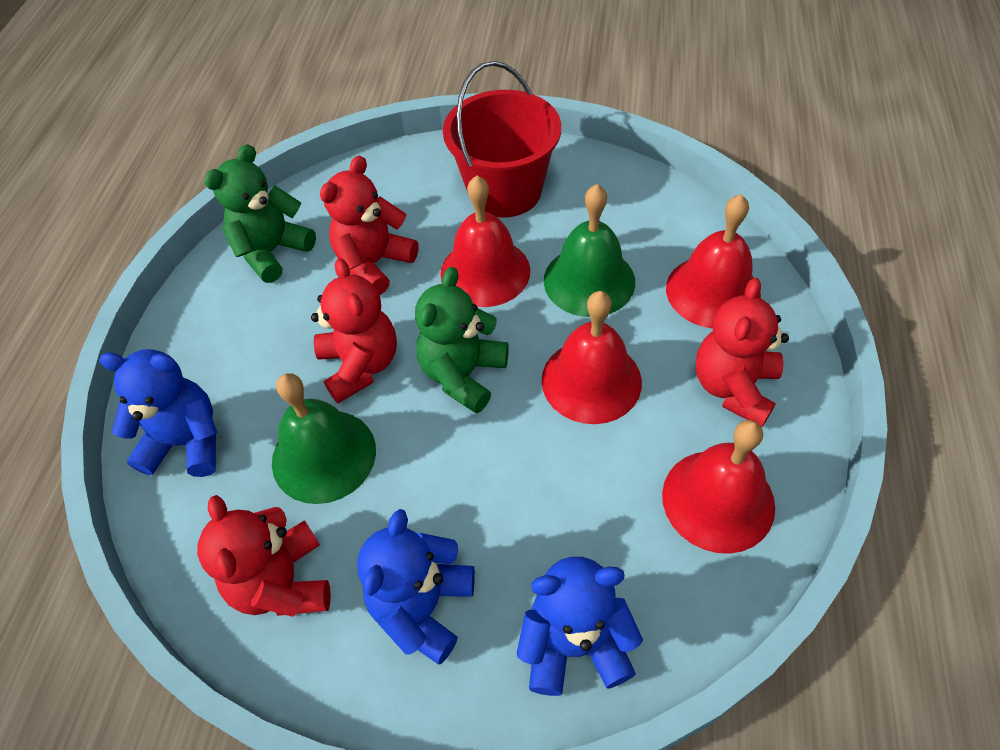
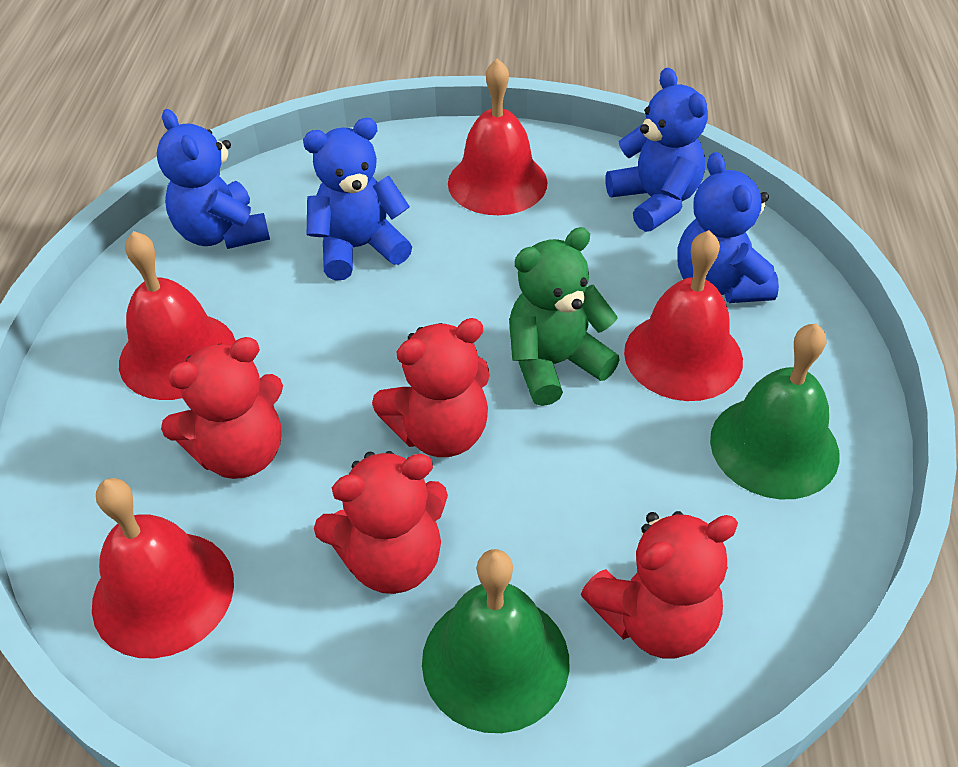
blue teddy bear: 3 -> 4
green teddy bear: 2 -> 1
red bucket: 1 -> 0

